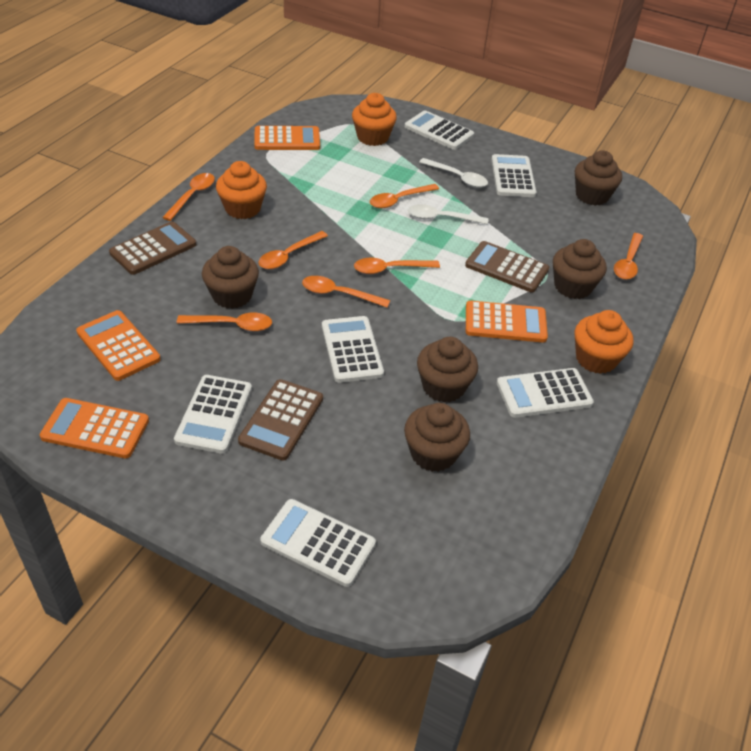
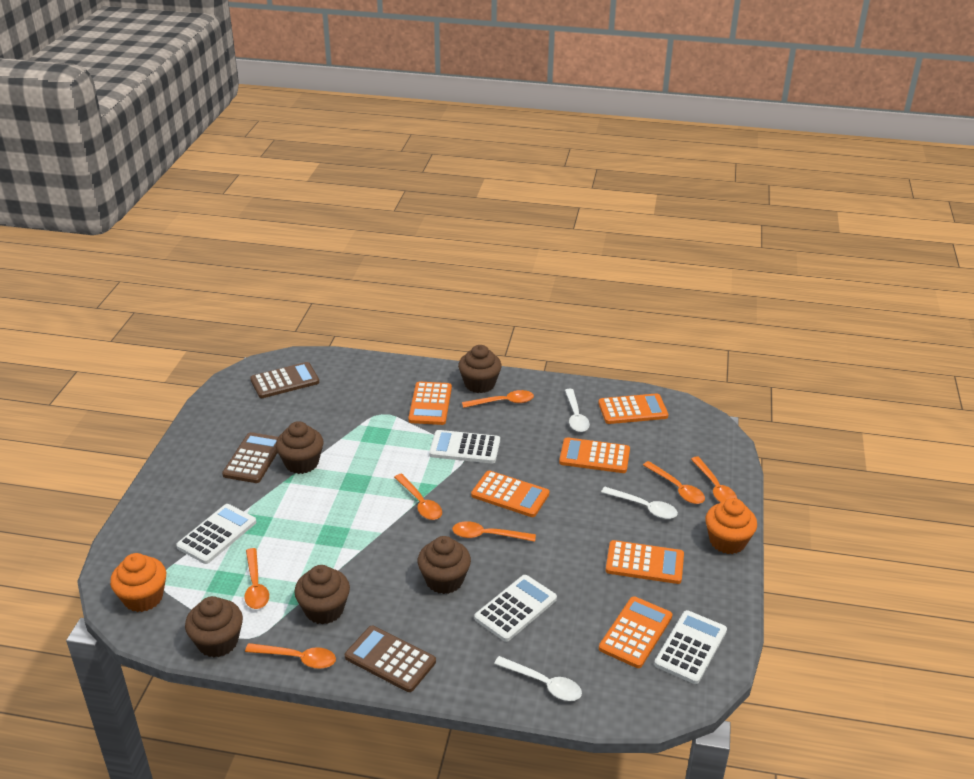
orange calculator: 4 -> 6
orange cupcake: 3 -> 2
white calculator: 6 -> 4
white spoon: 2 -> 3

